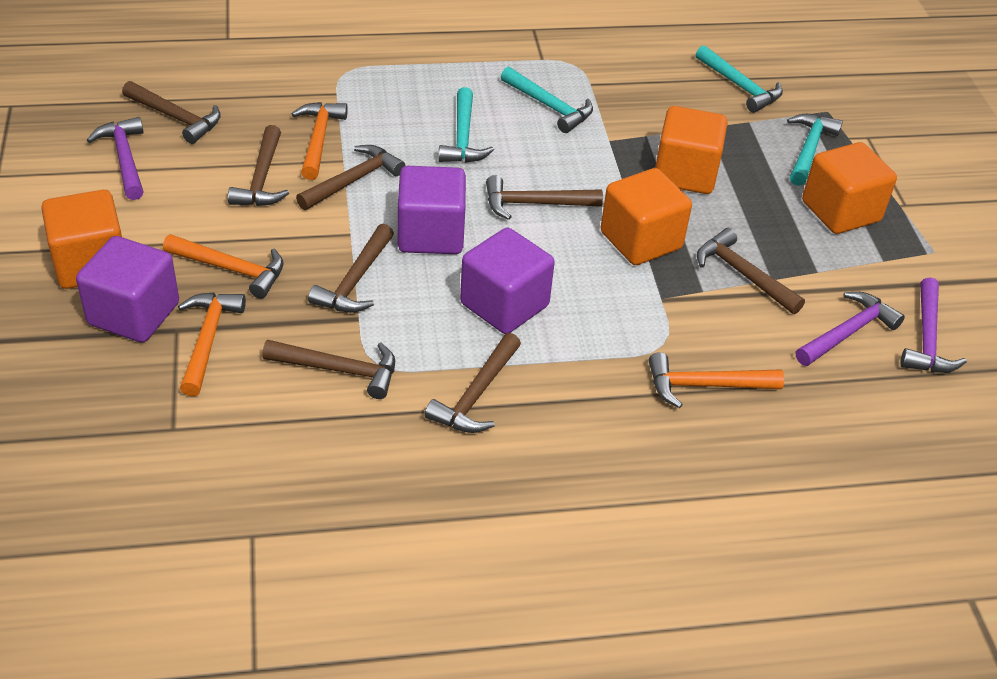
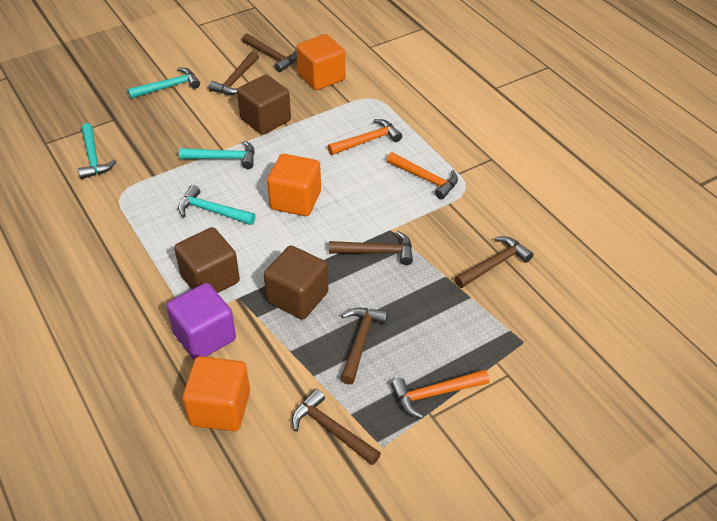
brown cube: 0 -> 3
brown hammer: 8 -> 6
orange cube: 4 -> 3
orange hammer: 4 -> 3
purple cube: 3 -> 1
purple hammer: 3 -> 0

